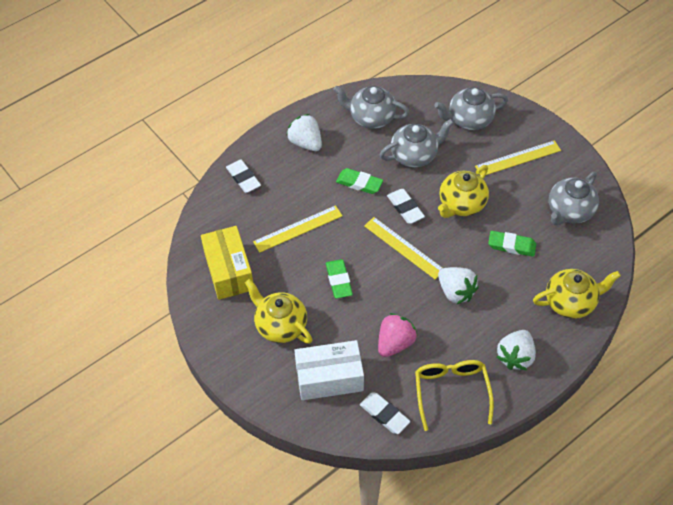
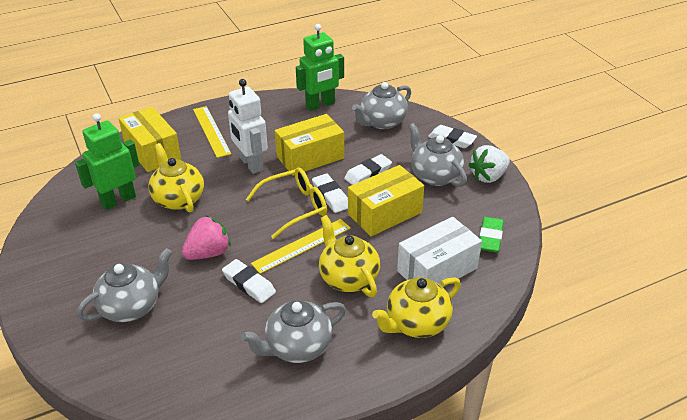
green eraser: 3 -> 1
green robot: 0 -> 2
white eraser: 3 -> 4
white robot: 0 -> 1
white strawberry: 3 -> 1
yellow box: 1 -> 3
yellow ruler: 3 -> 2

